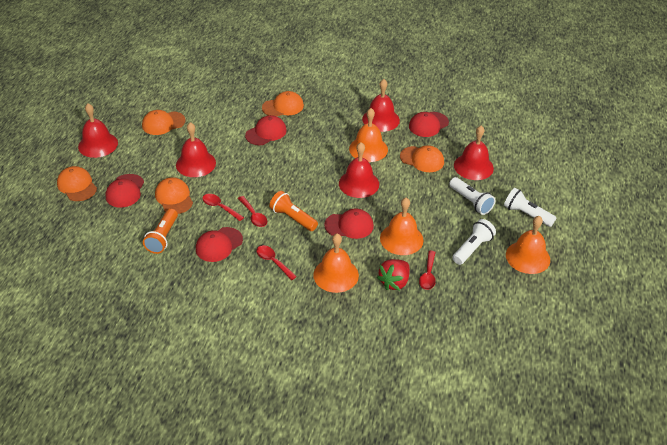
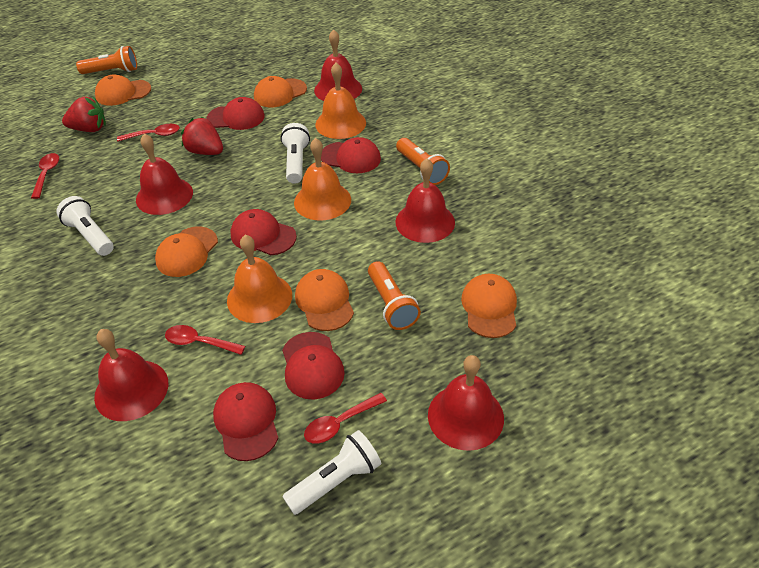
orange bell: 4 -> 3
orange flashlight: 2 -> 3
red strawberry: 1 -> 2

